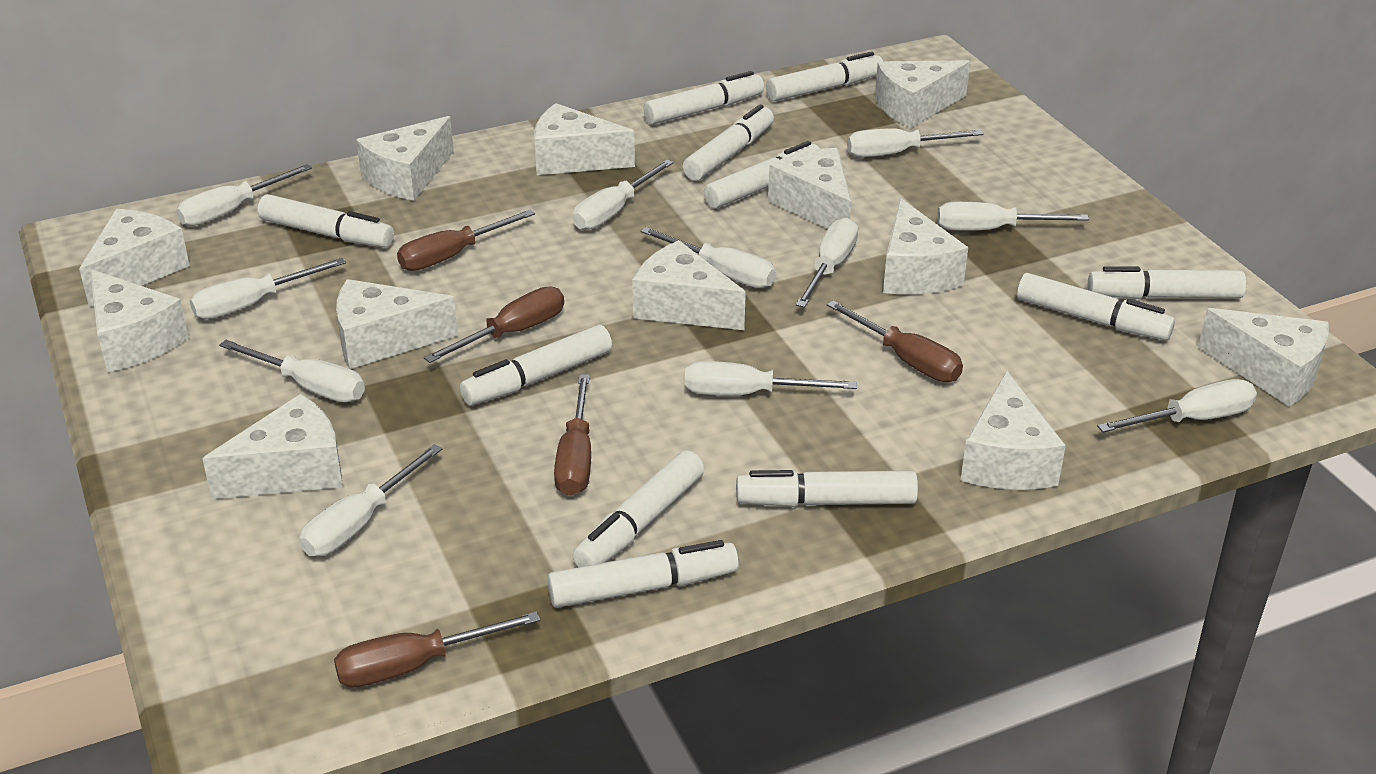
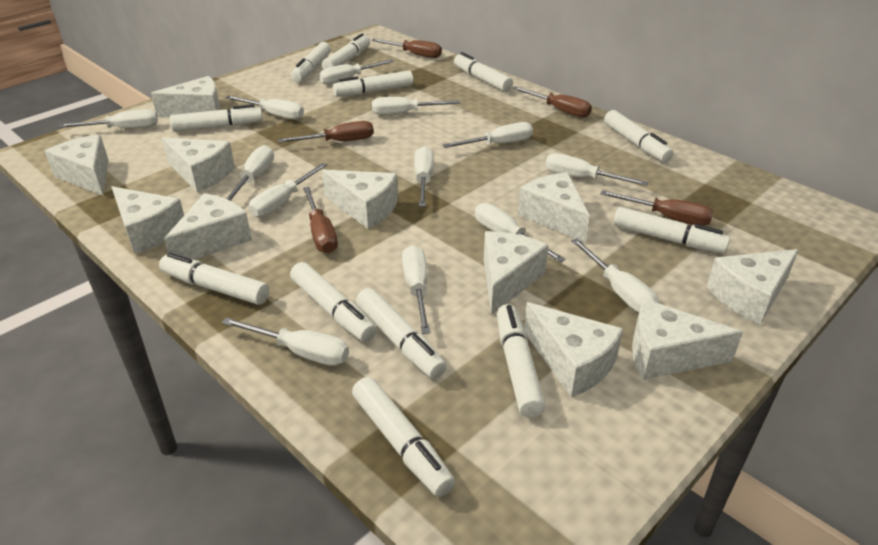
white cheese: 12 -> 11
white marker: 11 -> 12
white screwdriver: 11 -> 13

